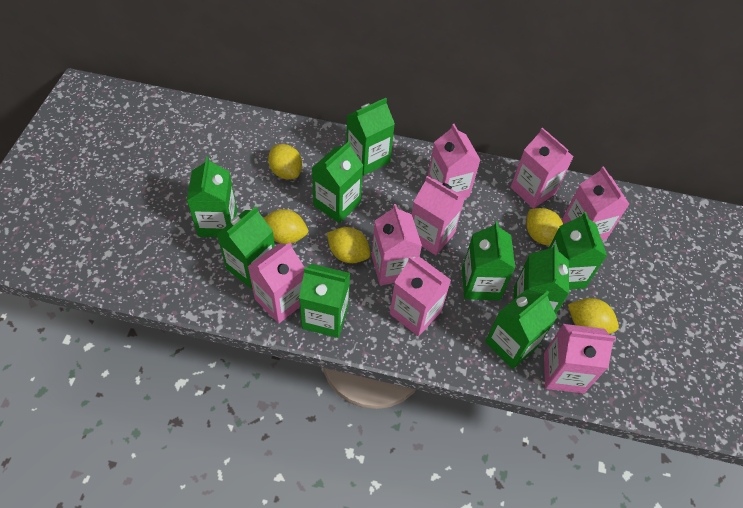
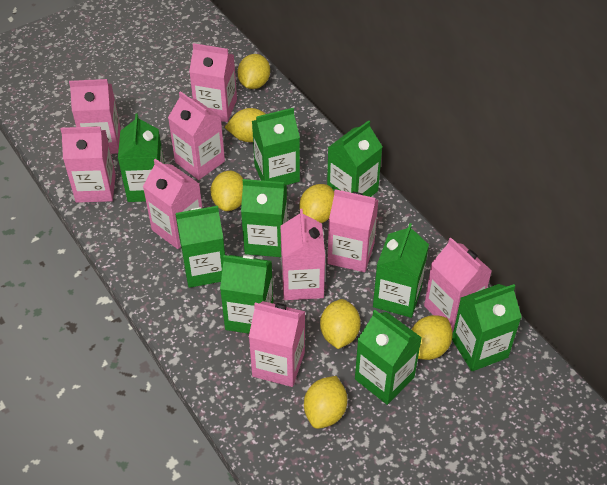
pink carton: 8 -> 9
yellow lemon: 5 -> 7

